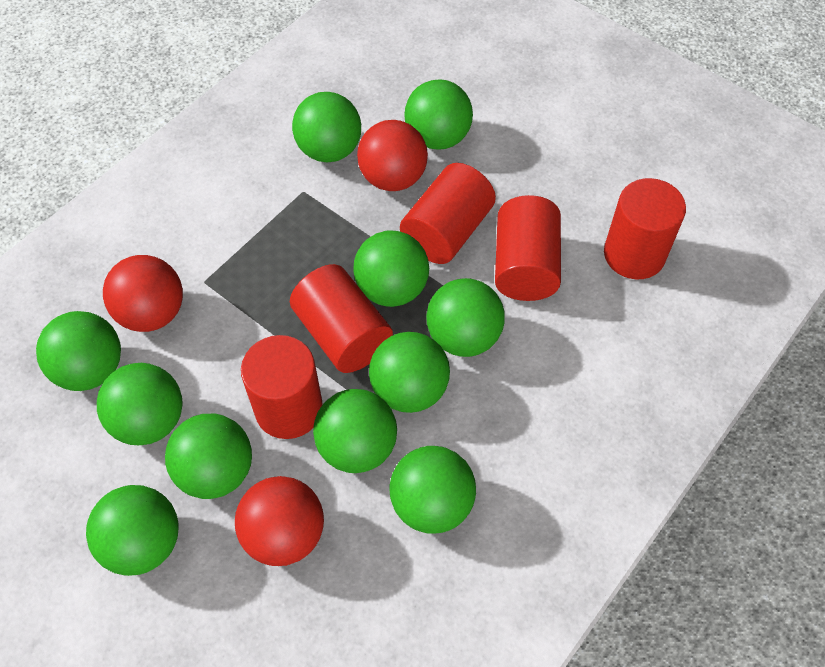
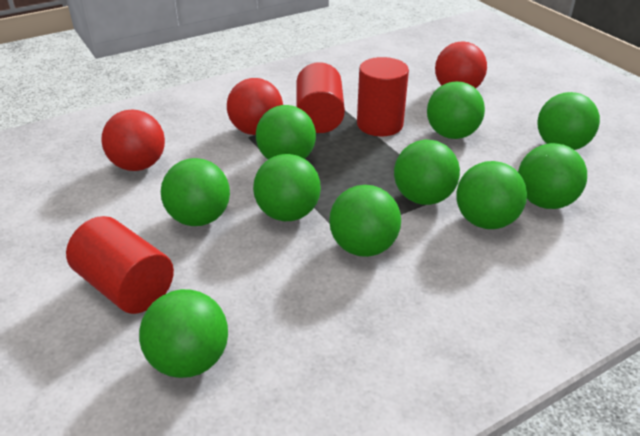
green ball: 11 -> 10
red cylinder: 5 -> 3

